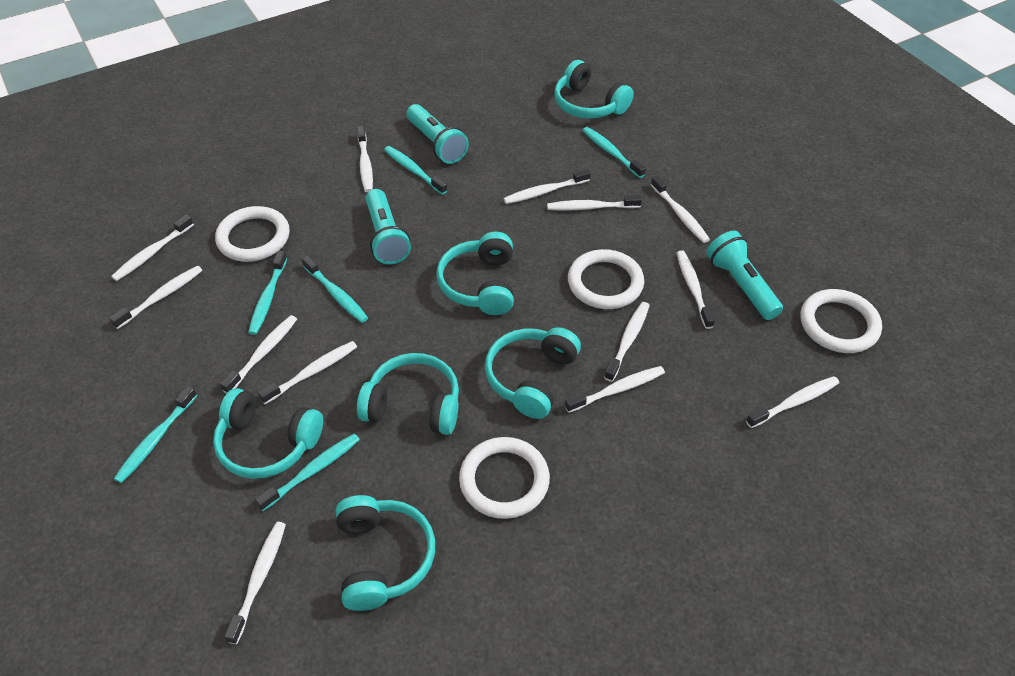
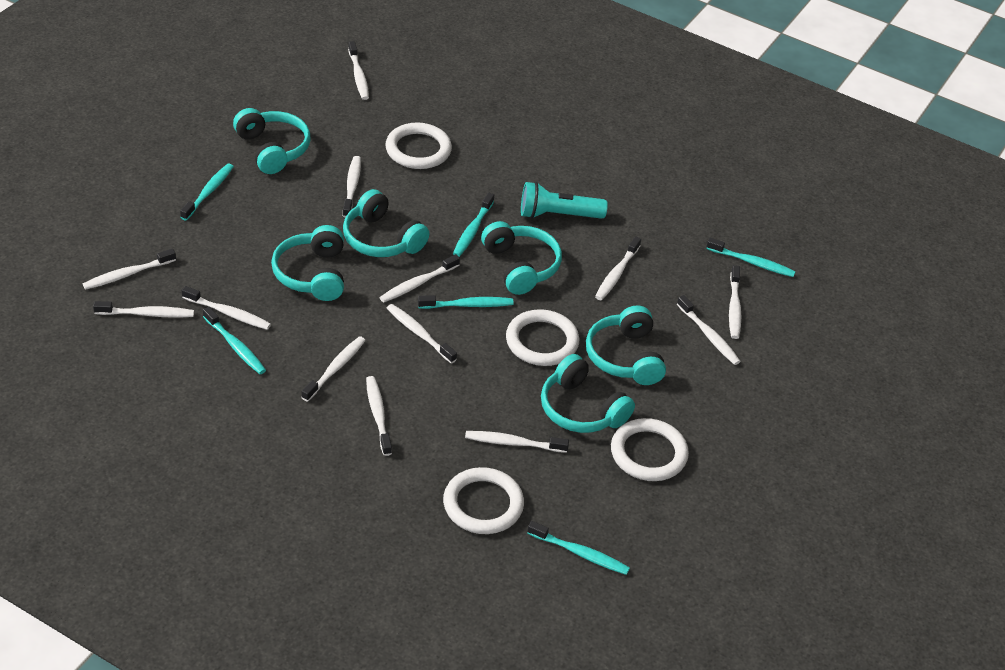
turquoise flashlight: 3 -> 1

